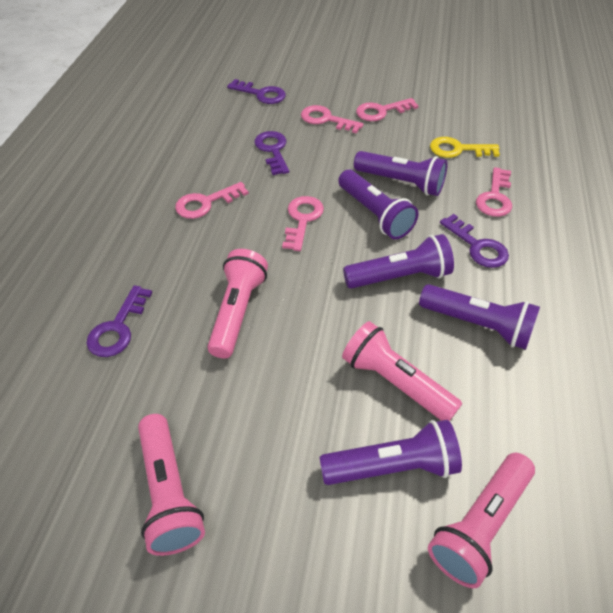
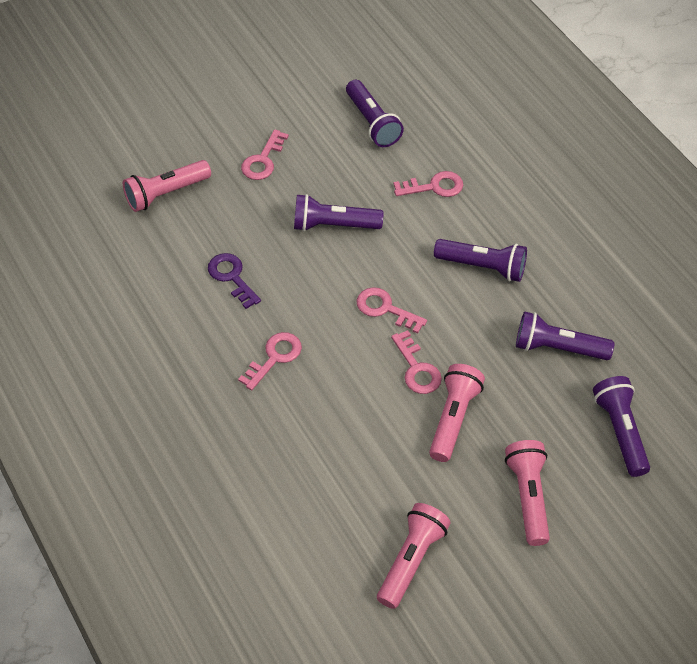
purple key: 4 -> 1
yellow key: 1 -> 0

